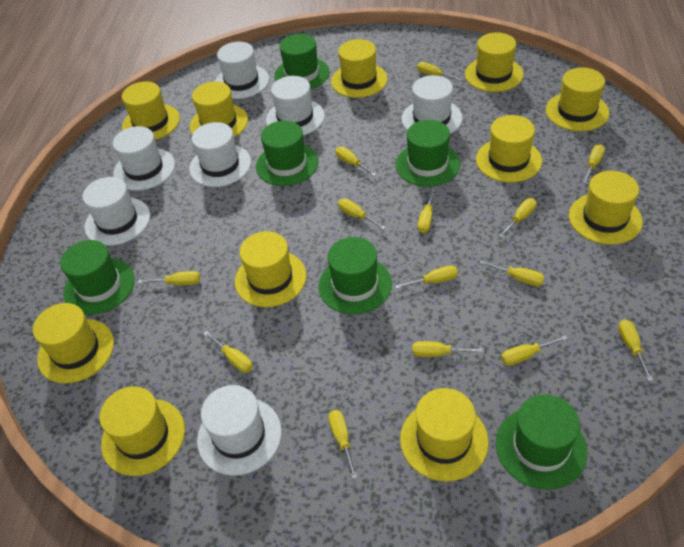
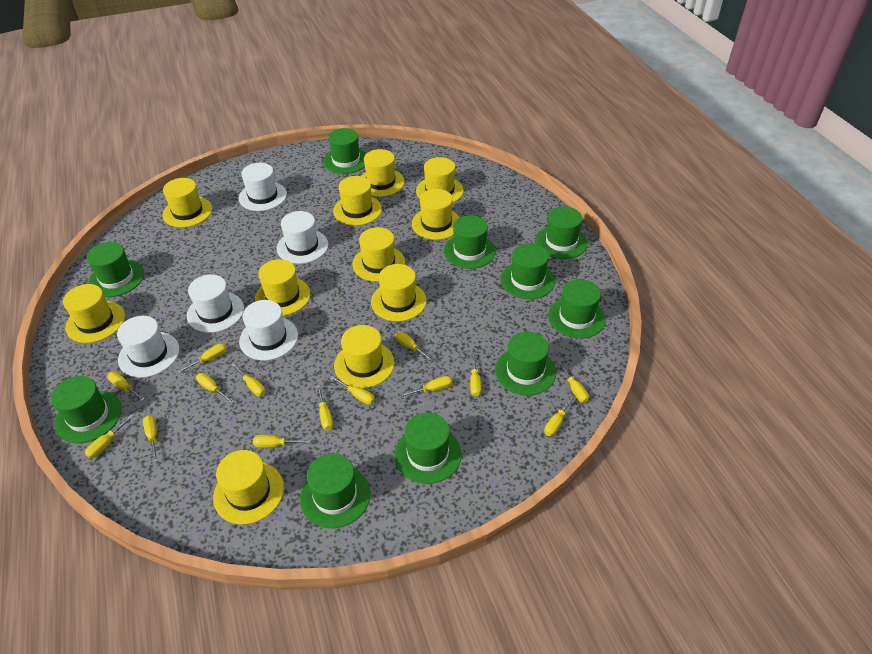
green hat: 6 -> 10
white hat: 7 -> 5

